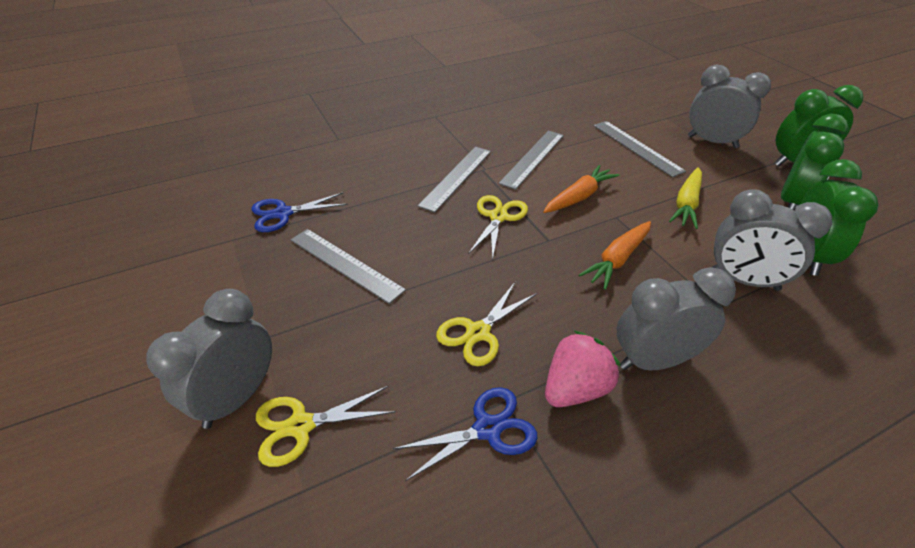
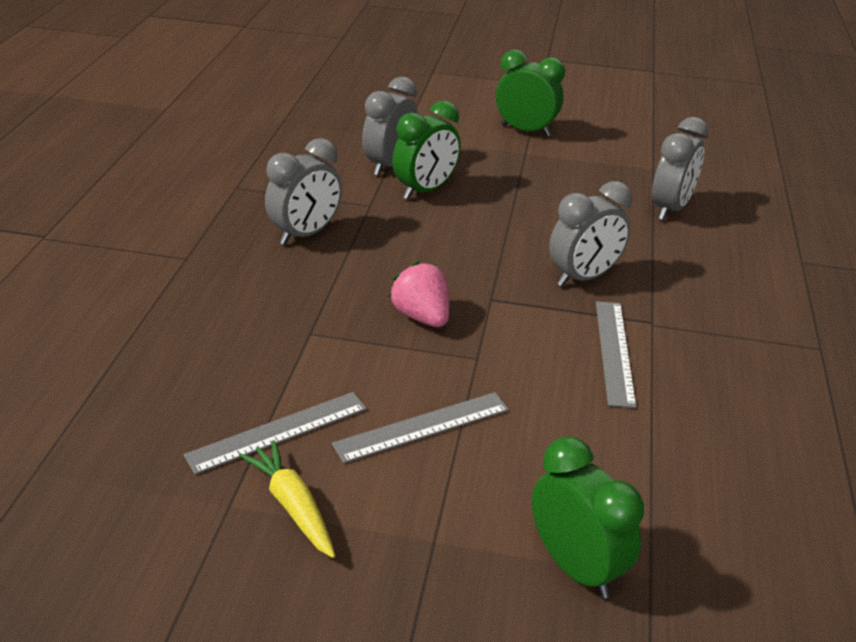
blue scissors: 2 -> 0
grey ruler: 4 -> 3
orange carrot: 2 -> 0
yellow scissors: 3 -> 0

